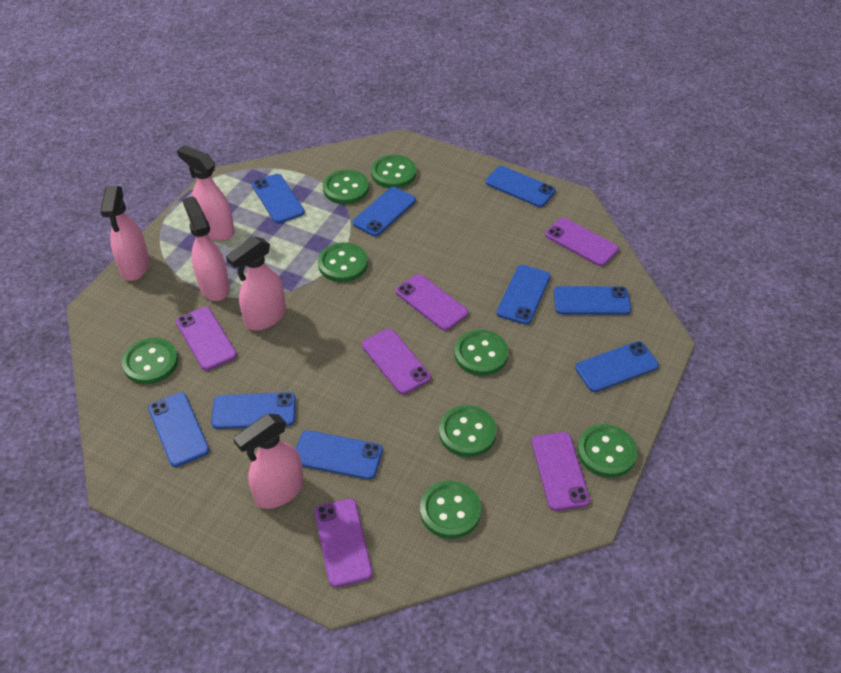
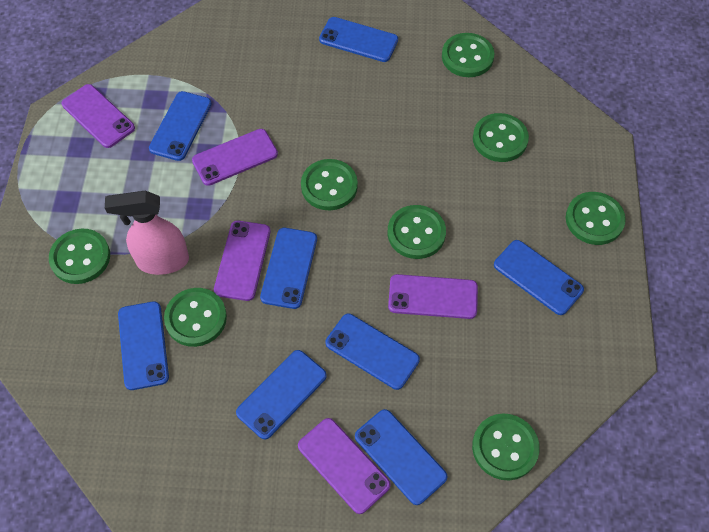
blue phone: 9 -> 8
pink spray bottle: 5 -> 1
purple phone: 6 -> 5

